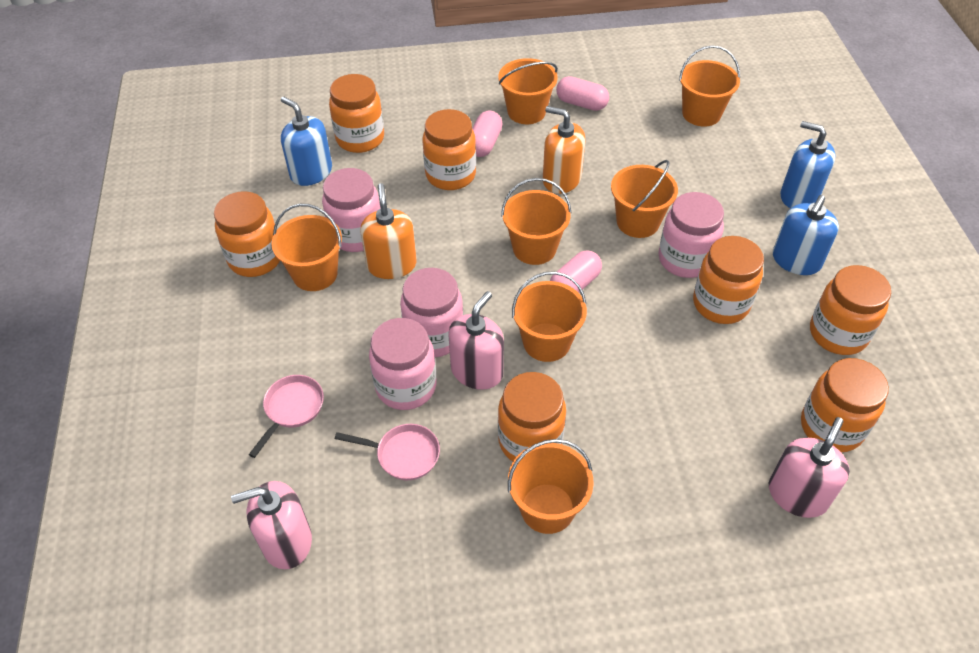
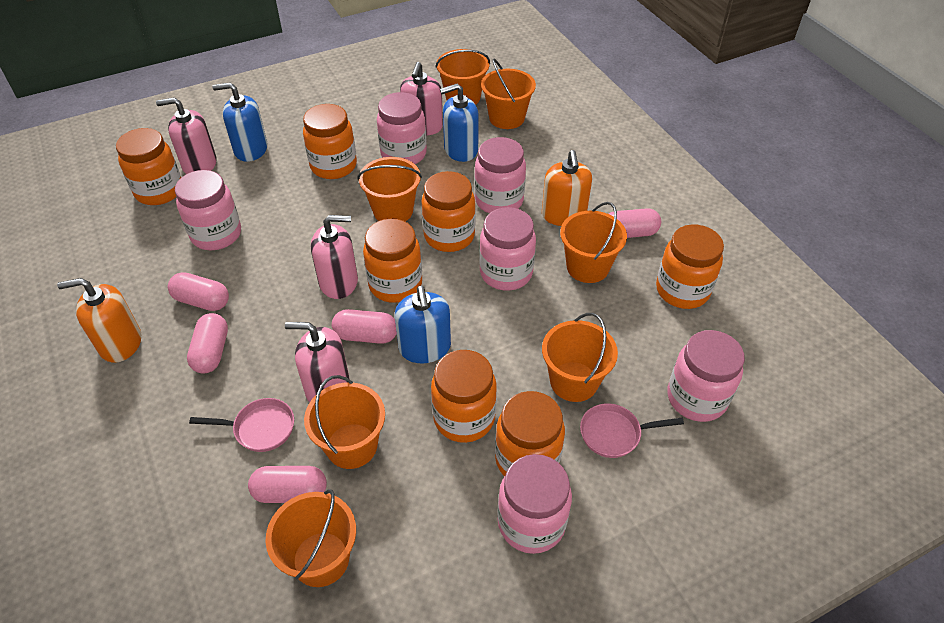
pink capsule: 3 -> 5
pink jar: 4 -> 6
pink soap dispenser: 3 -> 4

